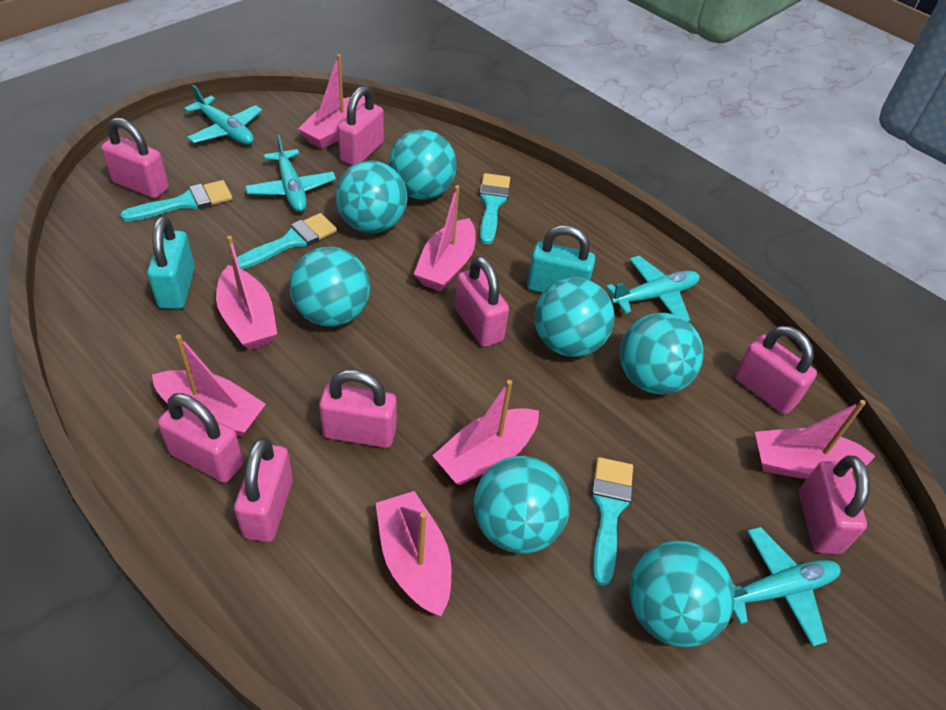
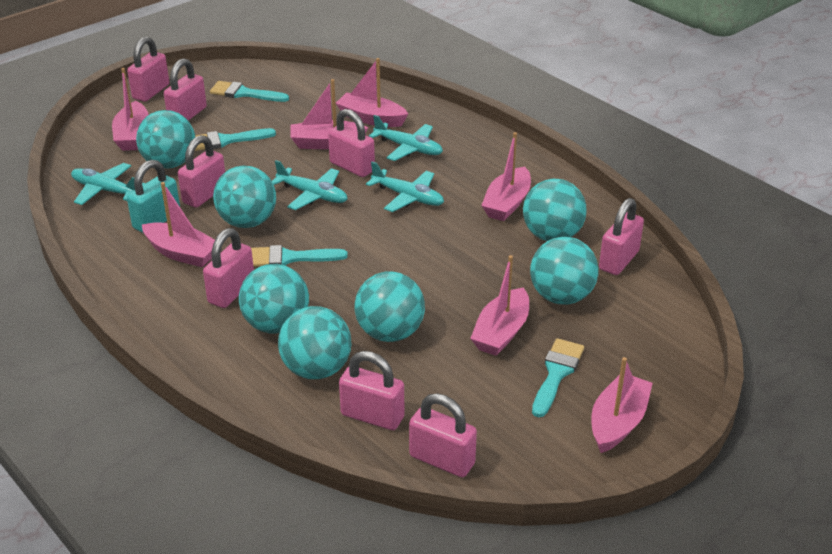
turquoise padlock: 2 -> 1

